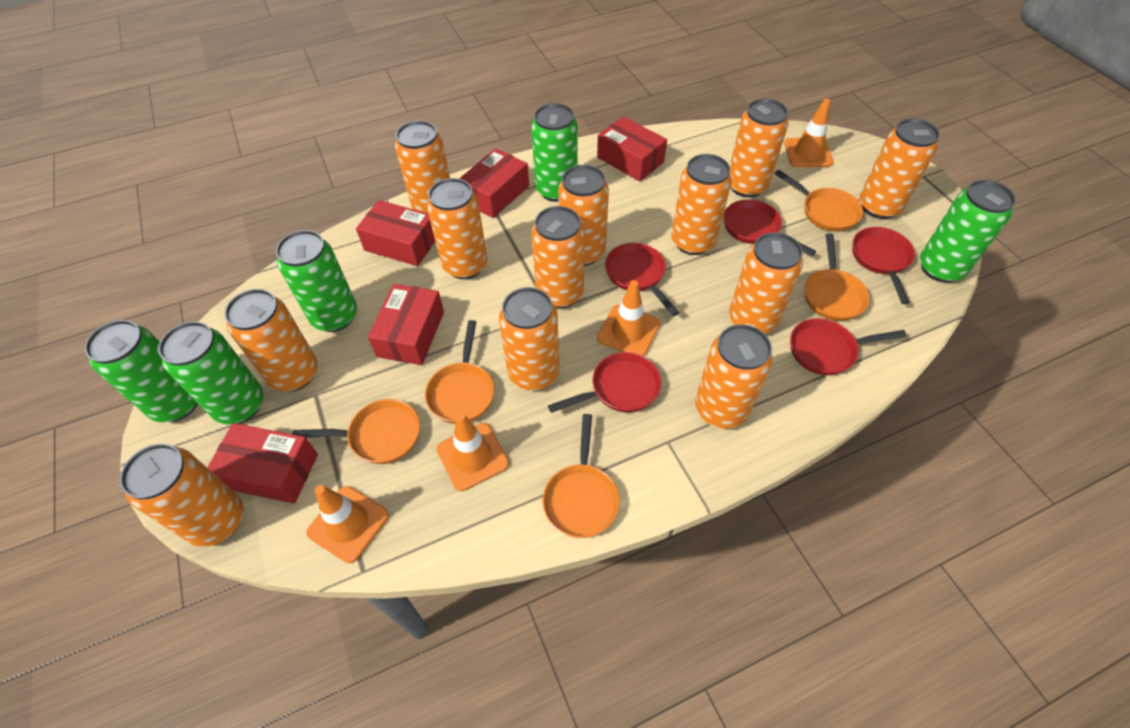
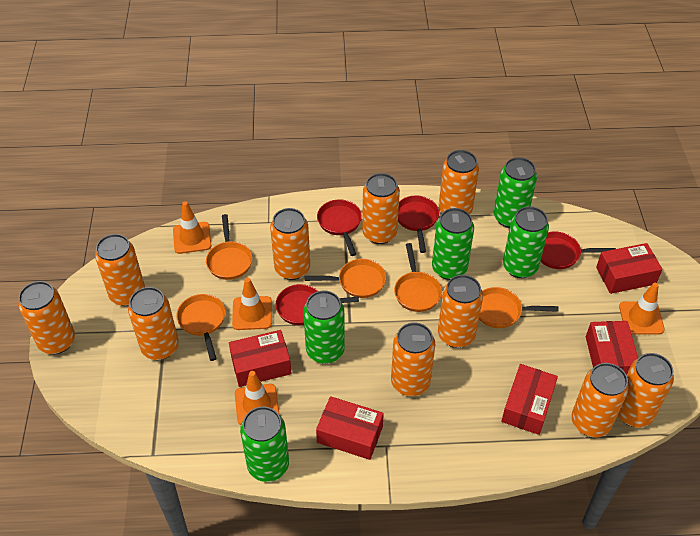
orange can: 12 -> 10
red pan: 5 -> 4

